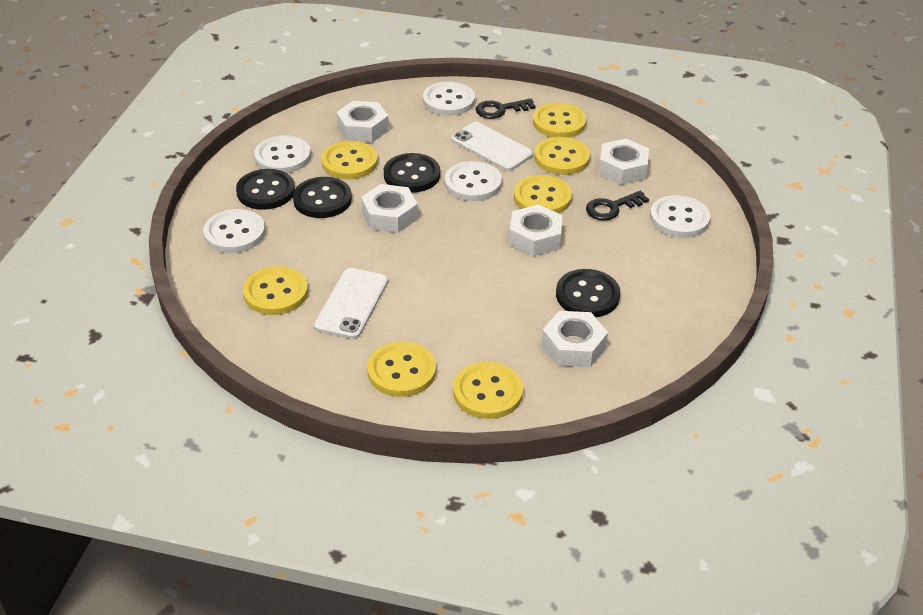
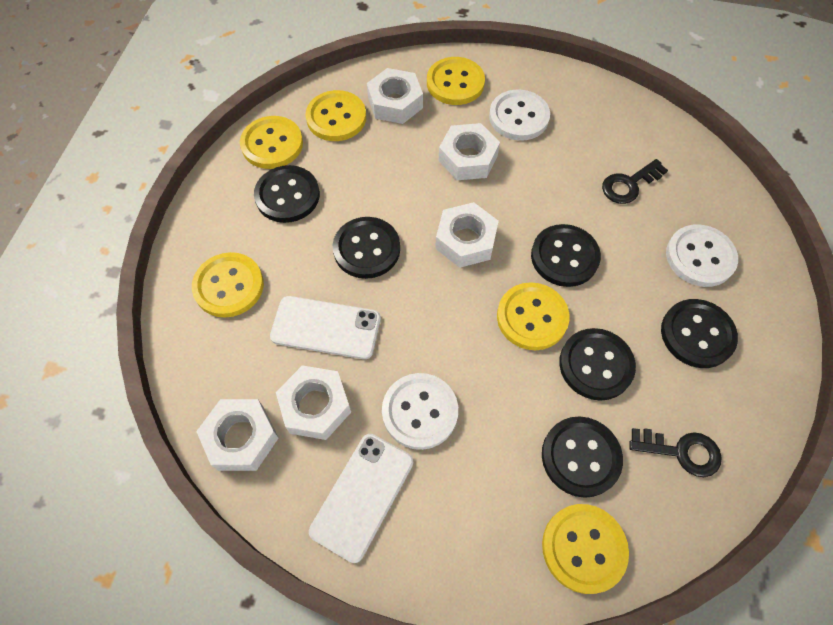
black button: 4 -> 6
white button: 5 -> 3
yellow button: 7 -> 6

